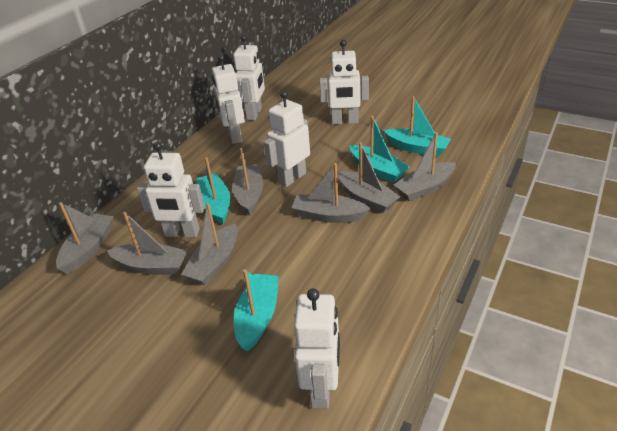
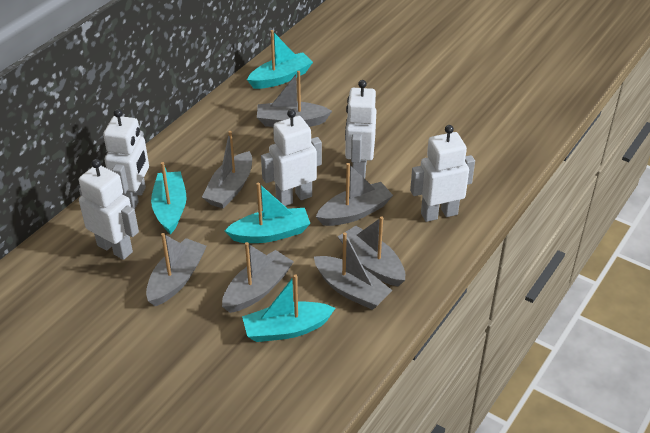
white robot: 6 -> 5

